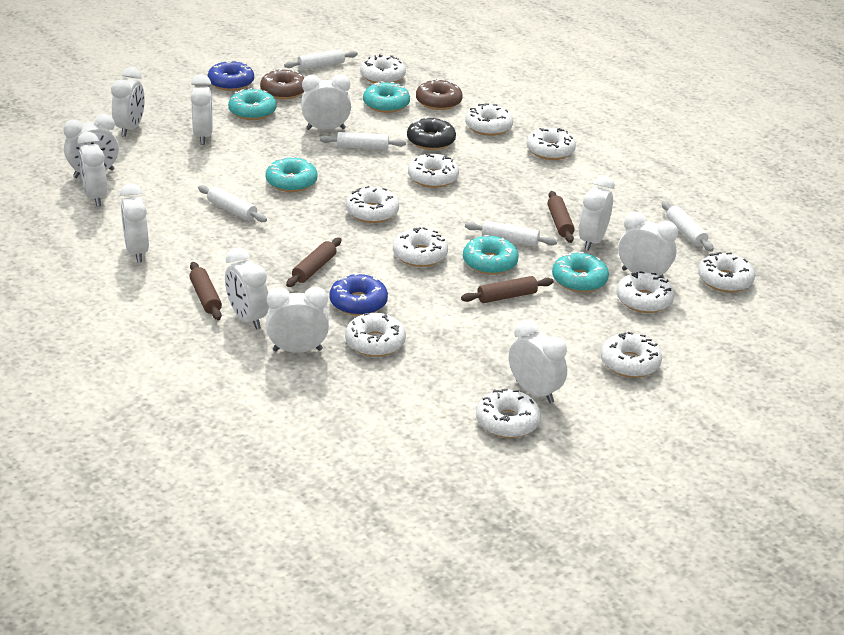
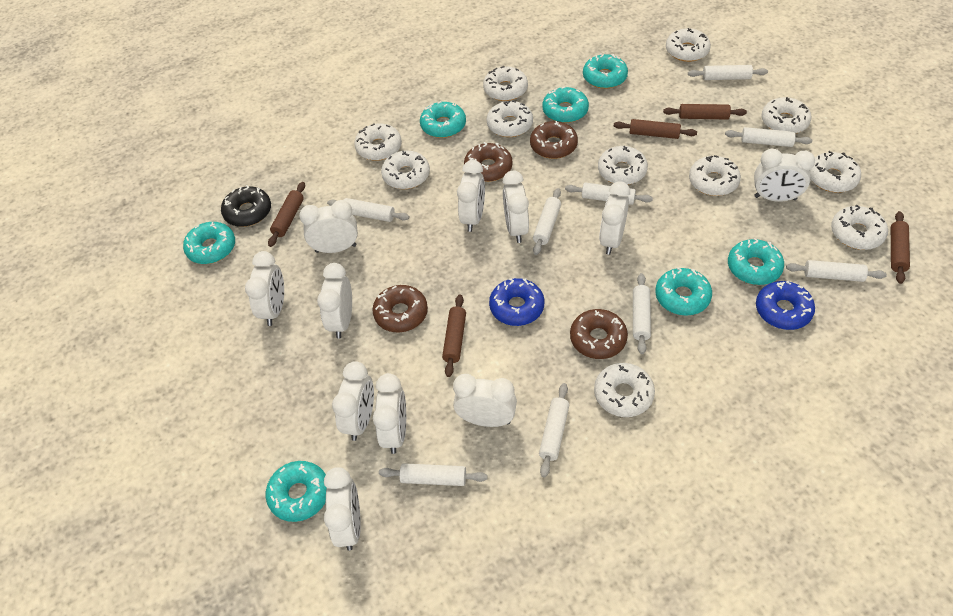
brown donut: 2 -> 4
brown rolling pin: 4 -> 5
turquoise donut: 5 -> 7
white rolling pin: 5 -> 9

